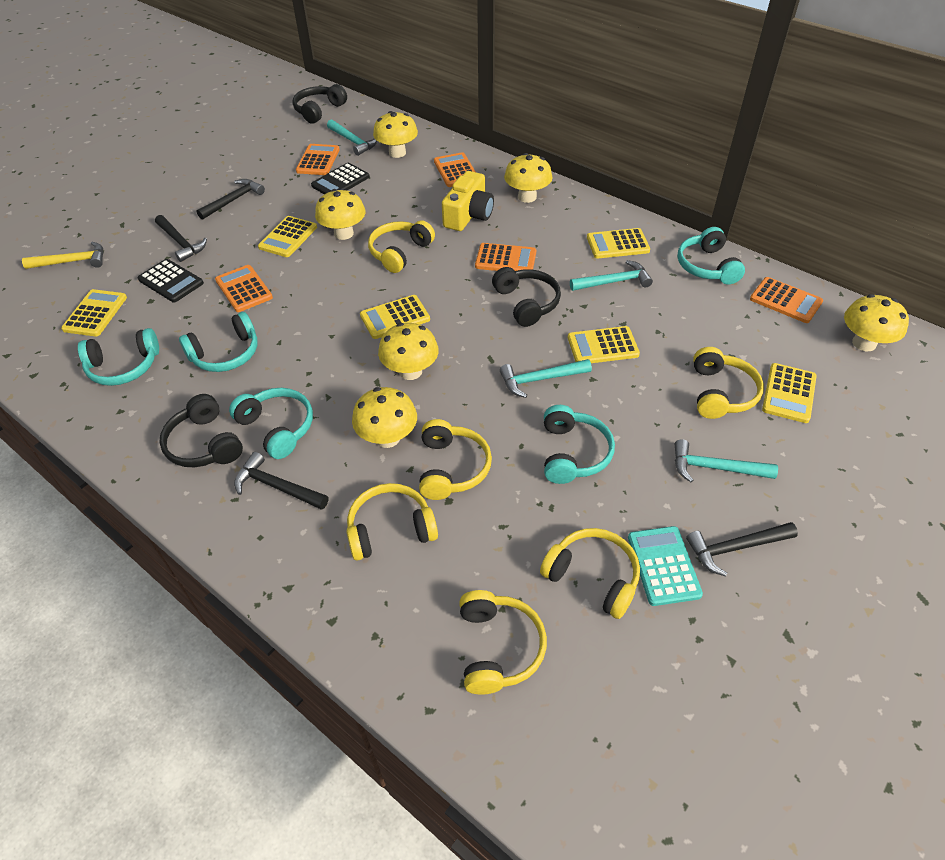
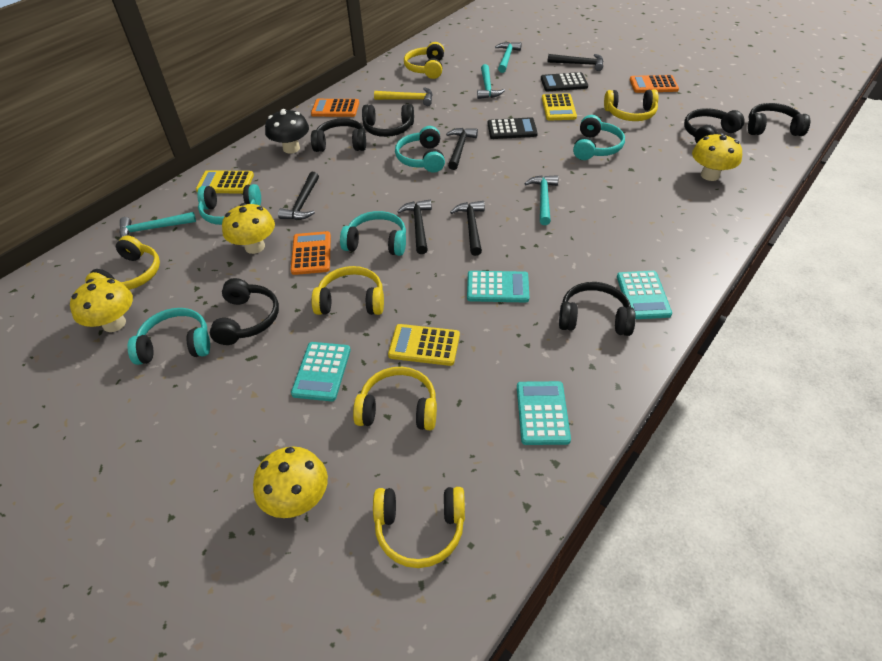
black hammer: 4 -> 5
black headphones: 3 -> 6
black mushroom: 0 -> 1
orange calculator: 5 -> 3
turquoise calculator: 1 -> 4
yellow calculator: 6 -> 3
yellow camera: 1 -> 0
yellow mushroom: 6 -> 4

